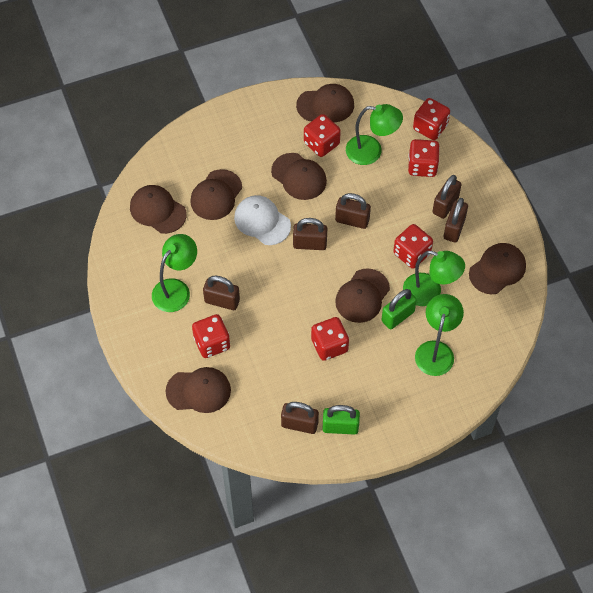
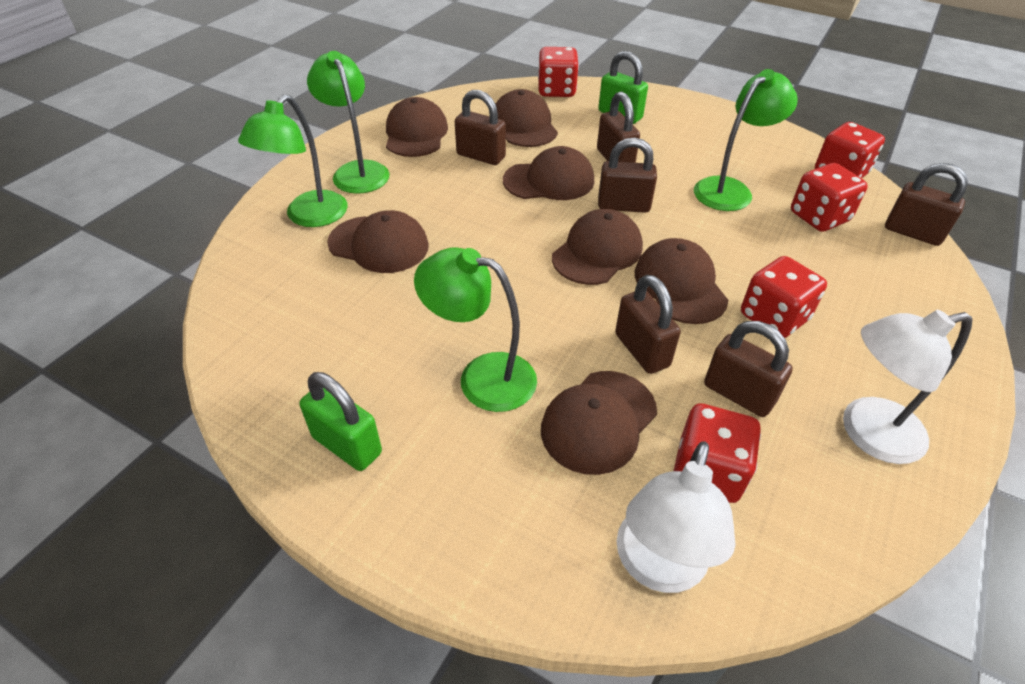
red dice: 6 -> 5
white cap: 1 -> 0
white lamp: 0 -> 2

